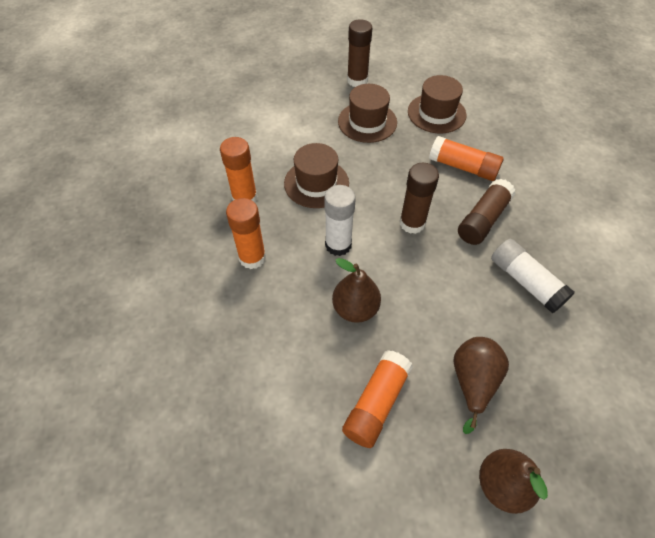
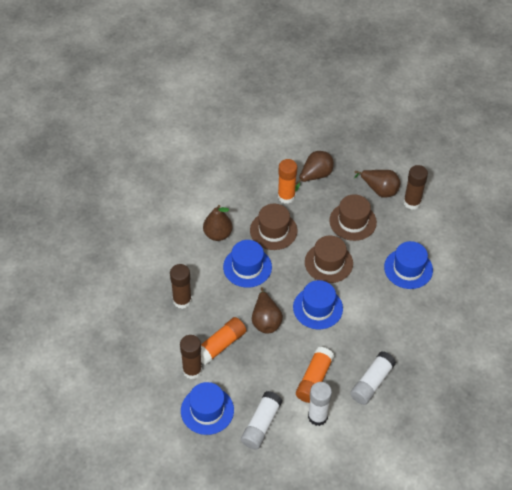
blue hat: 0 -> 4
brown pear: 3 -> 4
orange glue stick: 4 -> 3
white glue stick: 2 -> 3

